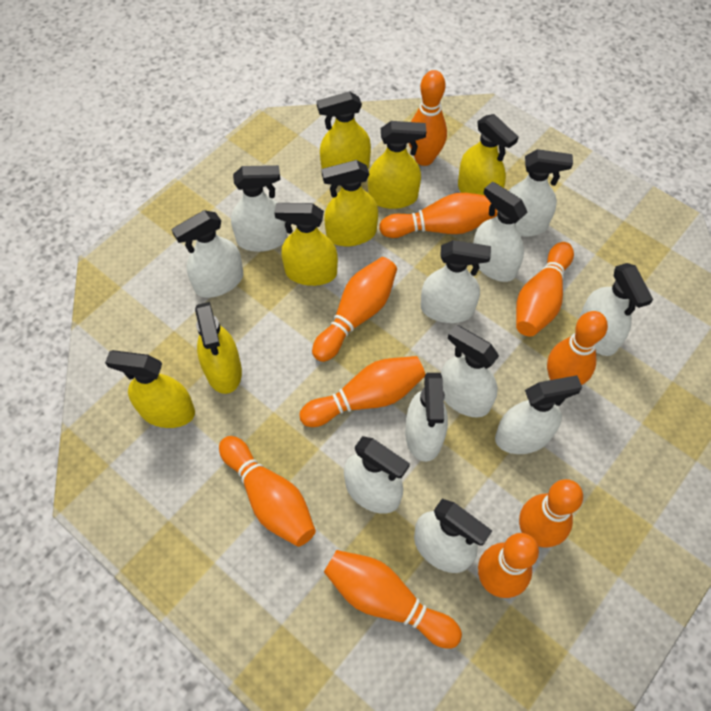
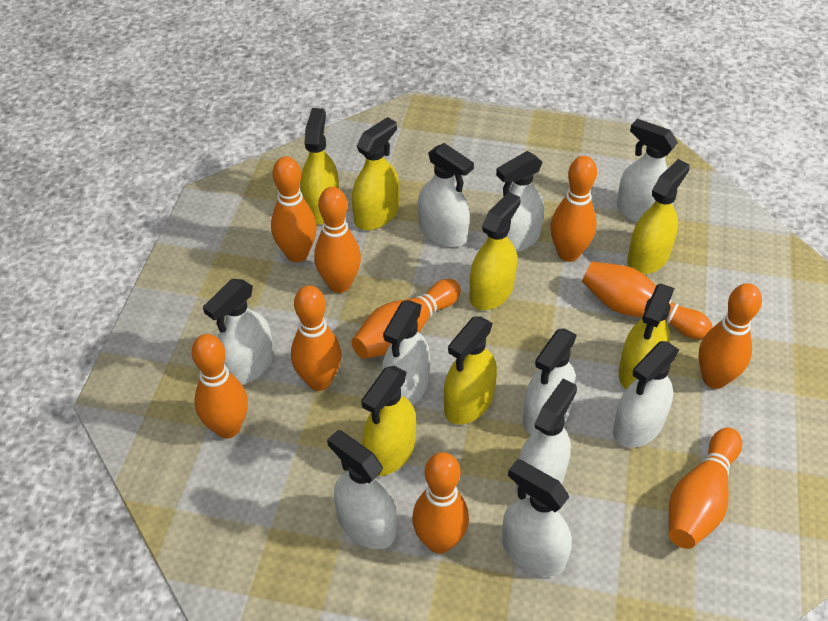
white spray bottle: 11 -> 10

